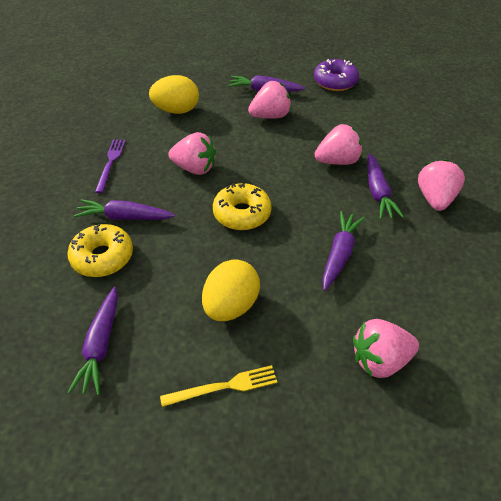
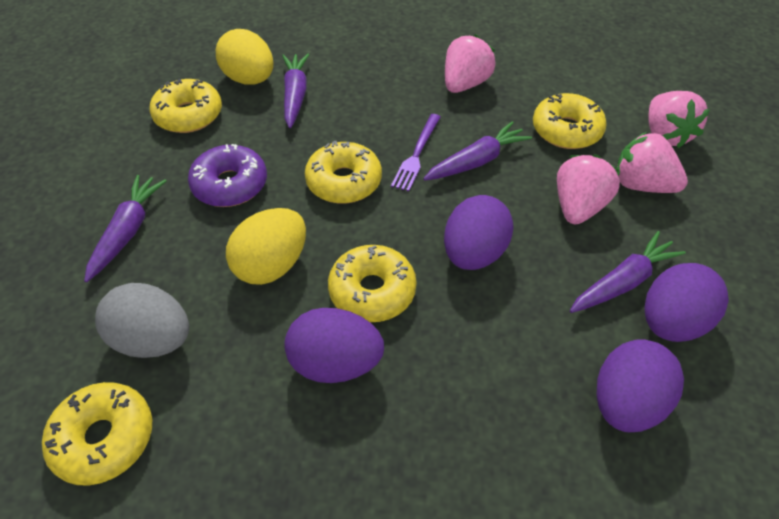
grey egg: 0 -> 1
pink strawberry: 5 -> 4
purple carrot: 5 -> 4
purple egg: 0 -> 4
yellow donut: 2 -> 5
yellow fork: 1 -> 0

